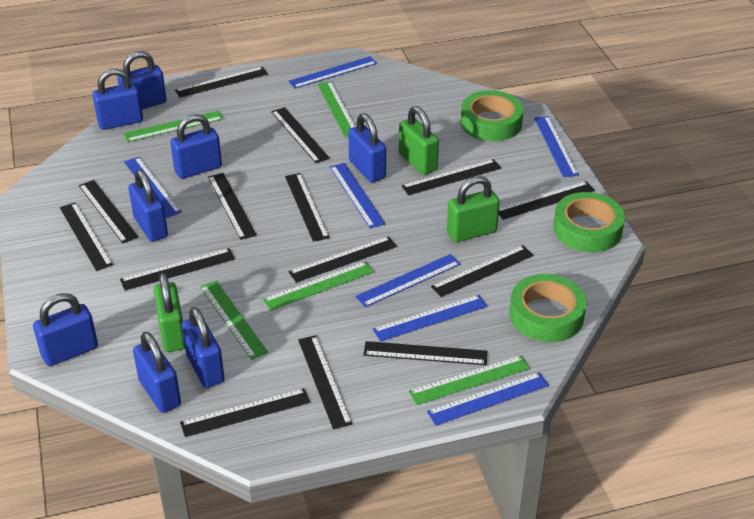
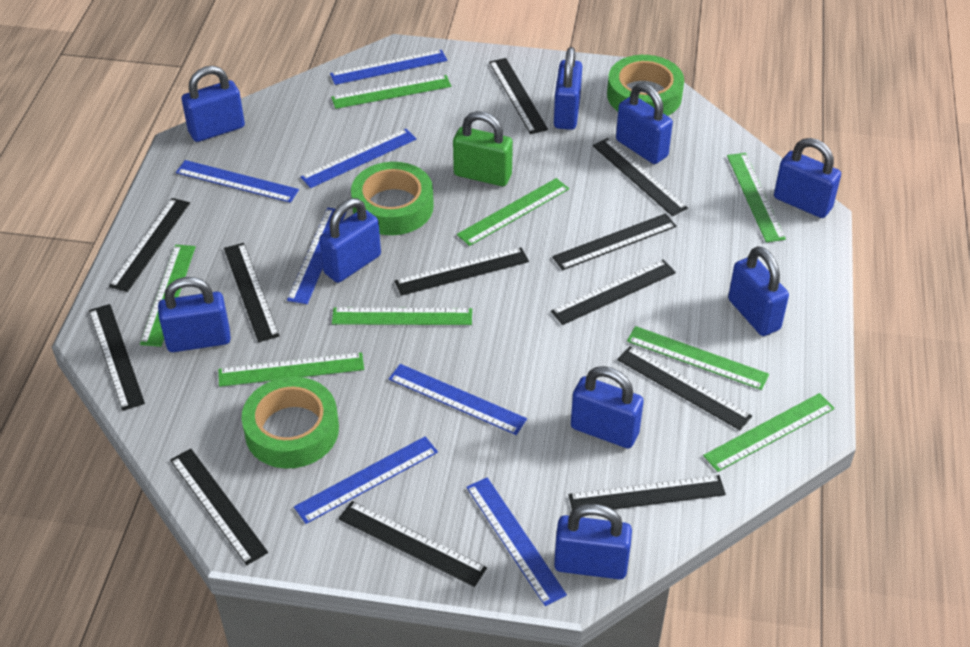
black ruler: 14 -> 12
blue padlock: 8 -> 9
green padlock: 3 -> 1
green ruler: 5 -> 8

